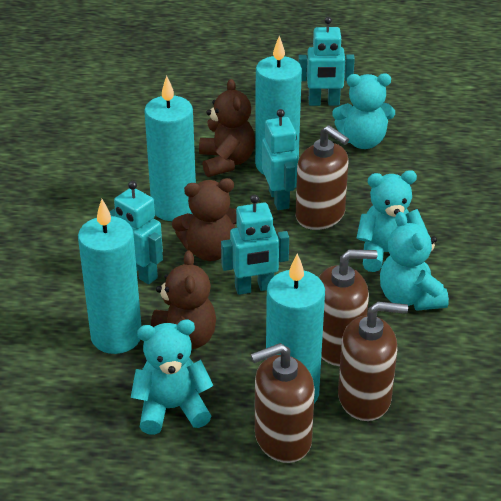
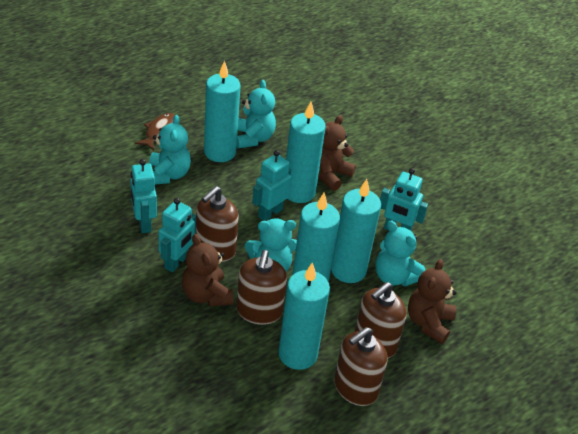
brown fish: 0 -> 1
turquoise candle: 4 -> 5

